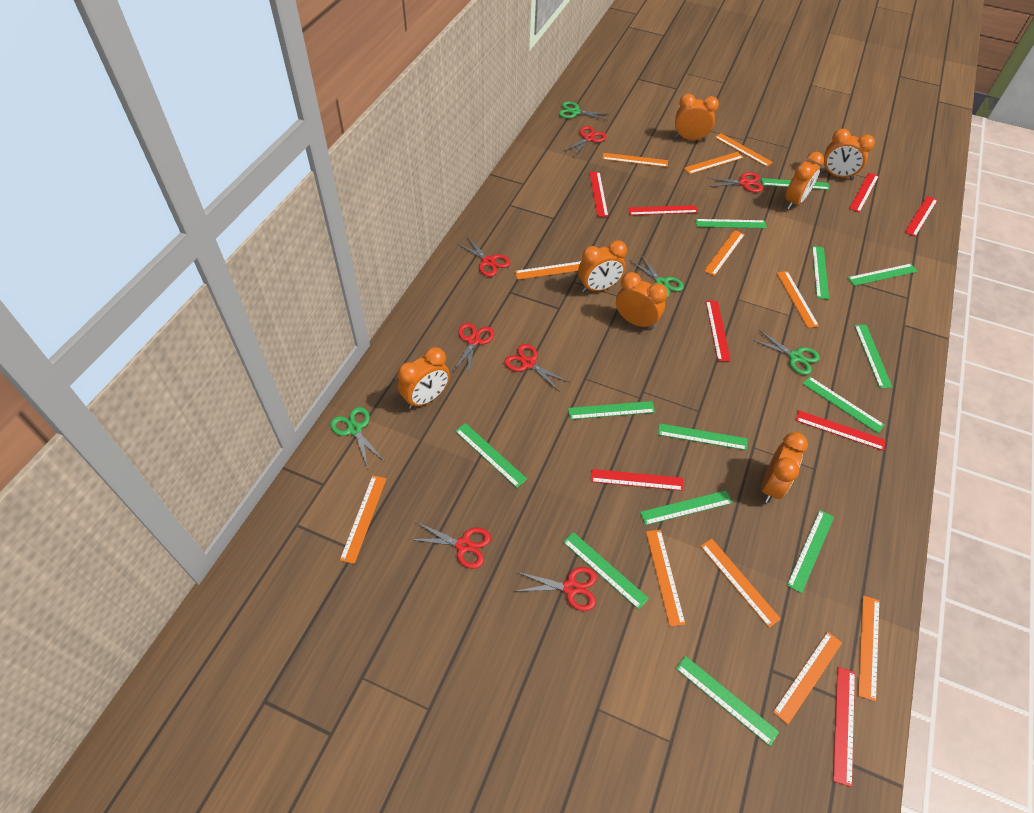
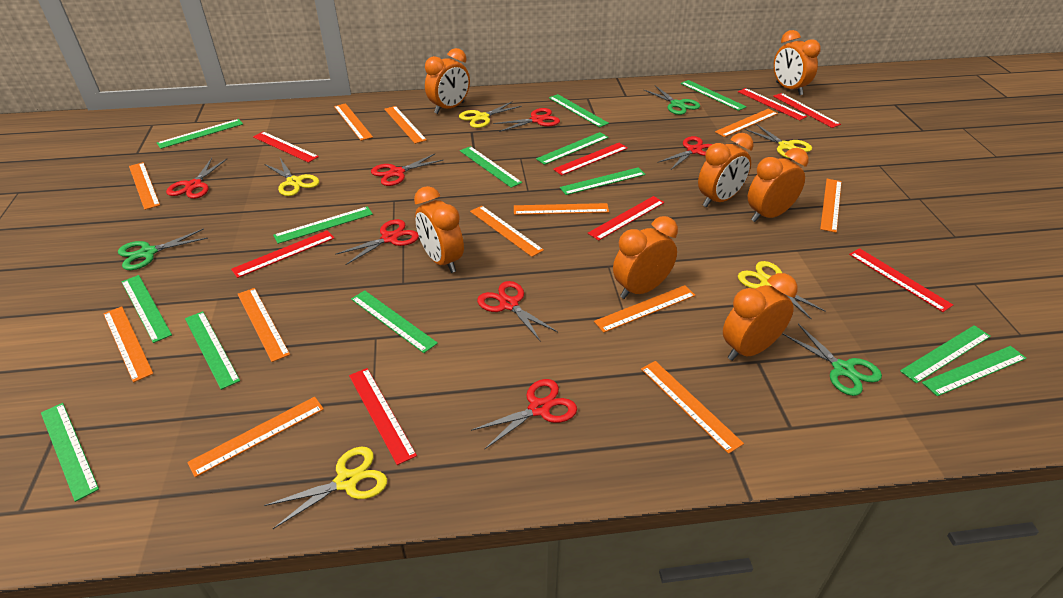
green scissors: 4 -> 3
orange ruler: 11 -> 12
yellow scissors: 0 -> 5

